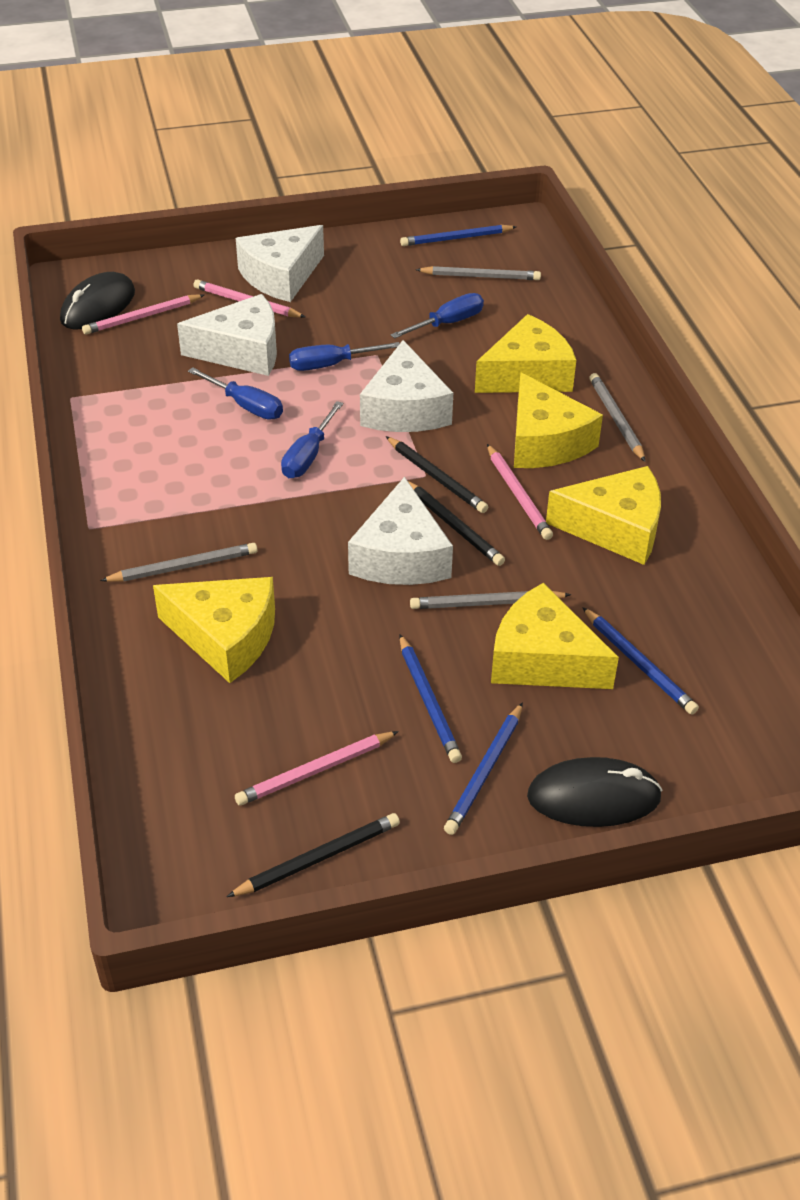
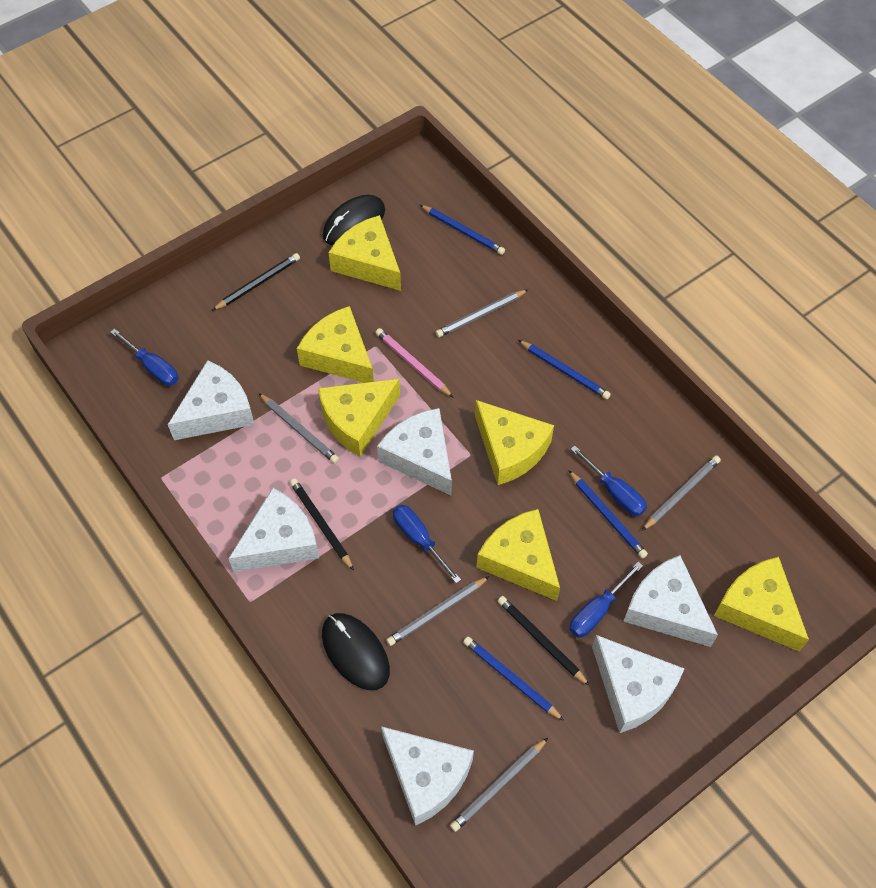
grey pencil: 4 -> 5
pink pencil: 4 -> 1
white cheese: 4 -> 6
yellow cheese: 5 -> 6

